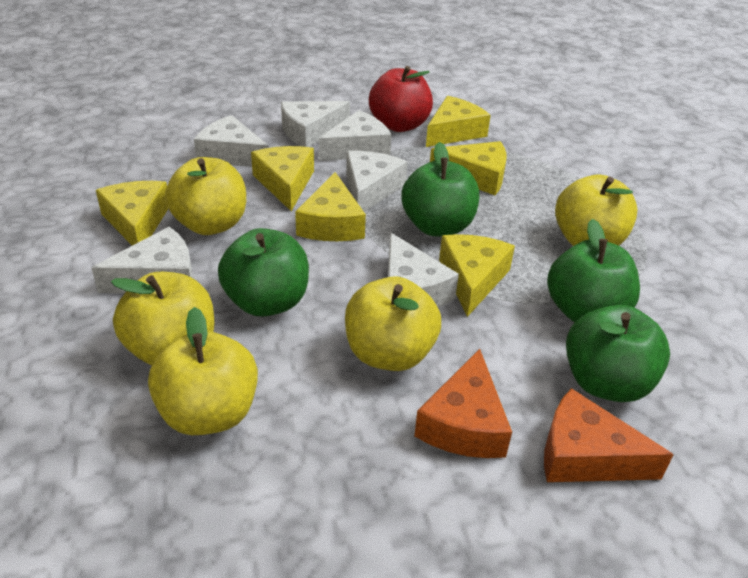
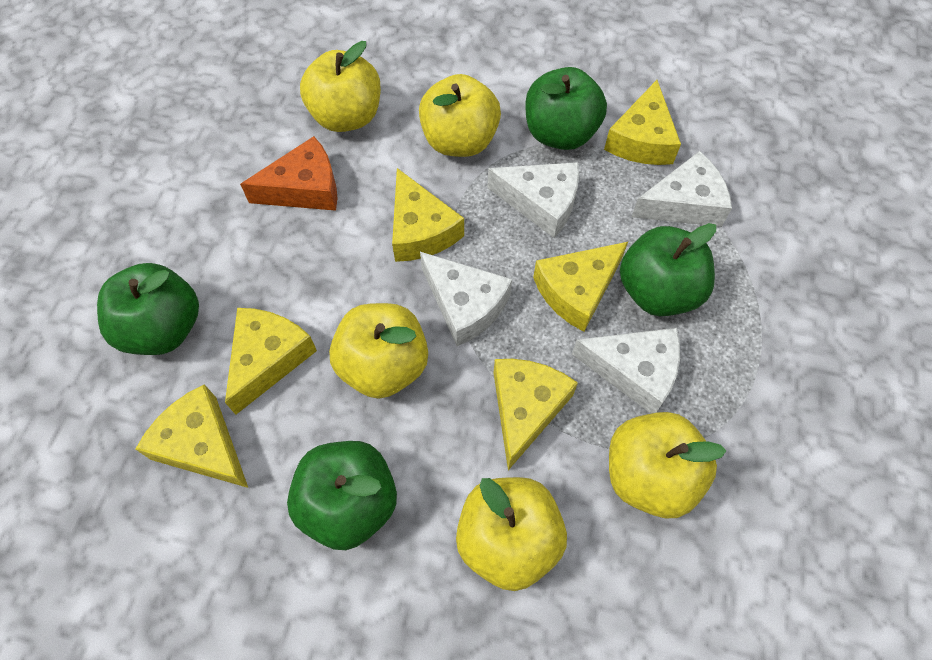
orange cheese: 2 -> 1
red apple: 1 -> 0
white cheese: 6 -> 4

